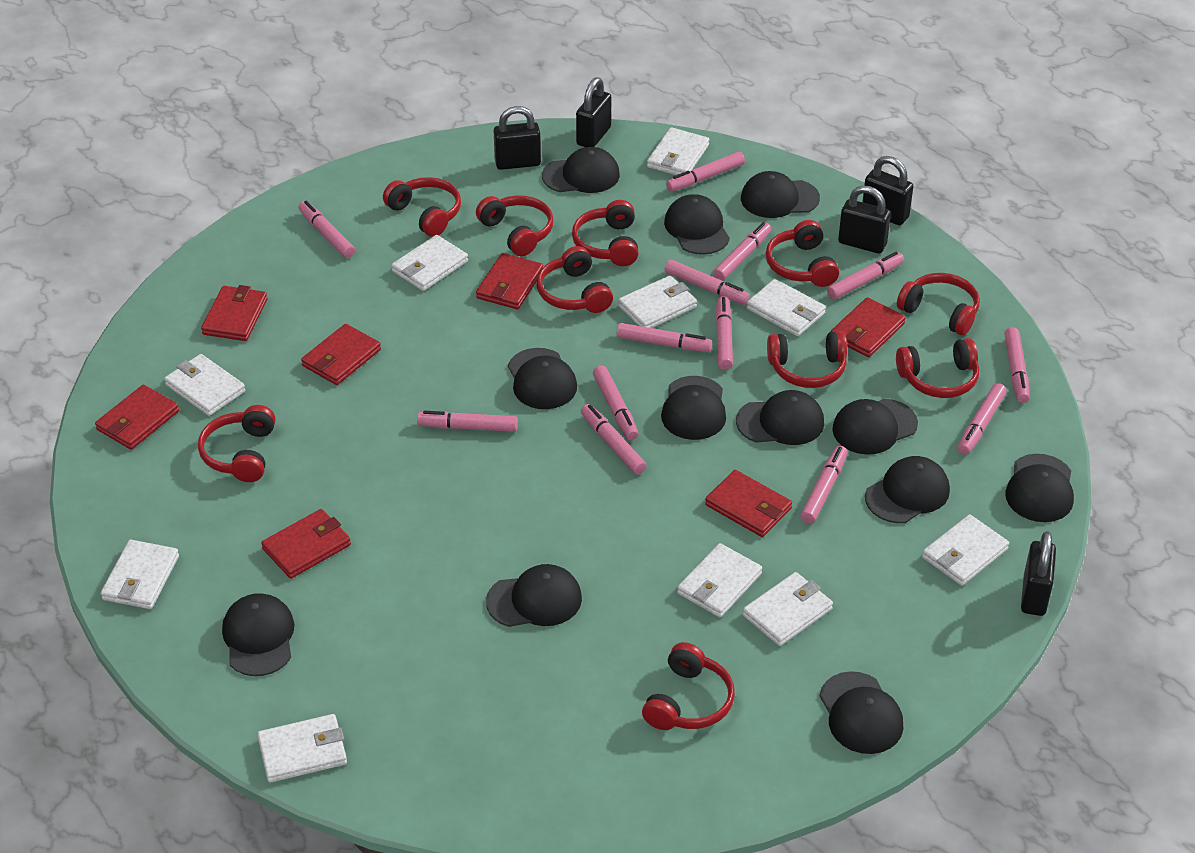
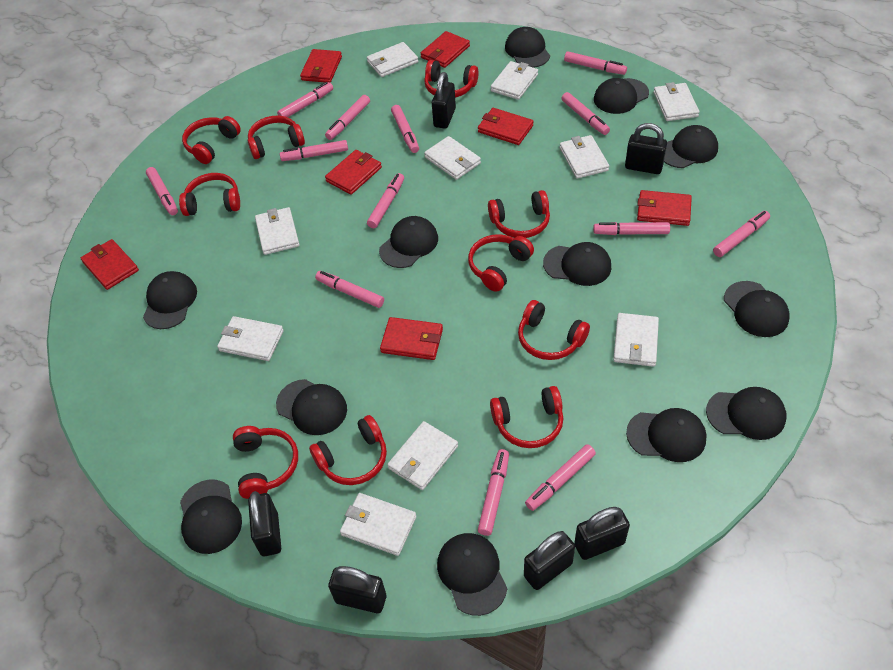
black padlock: 5 -> 6

